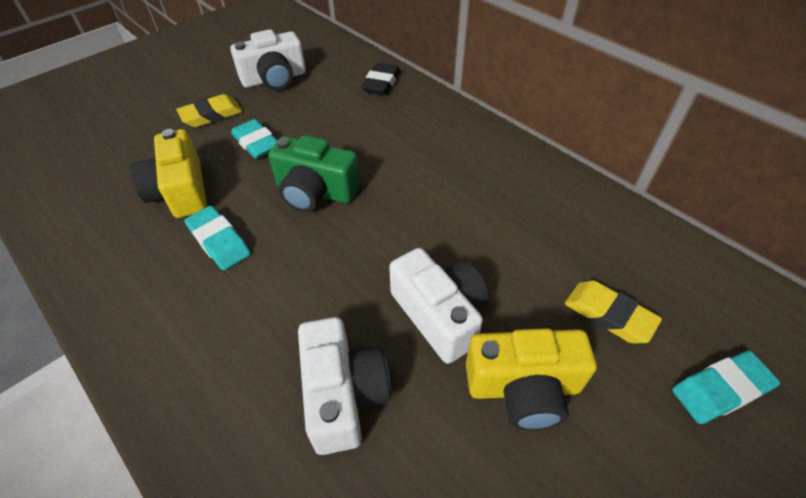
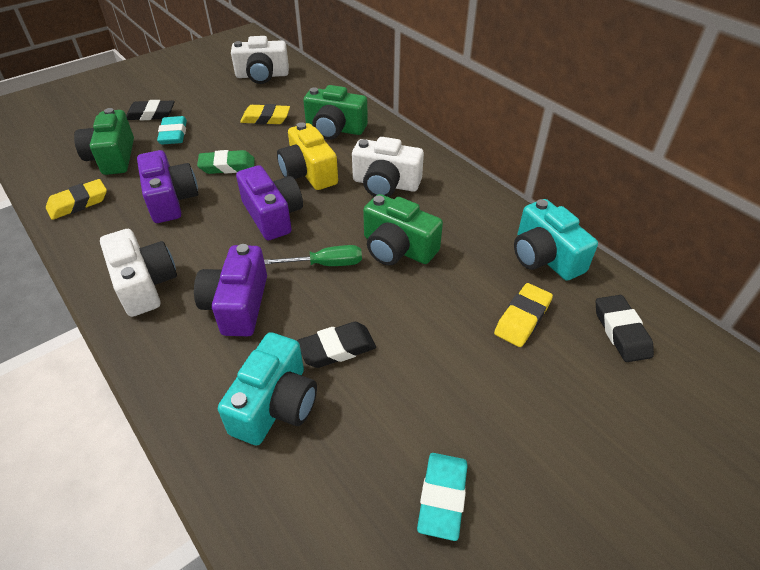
black eraser: 1 -> 3
green camera: 1 -> 3
green eraser: 0 -> 1
green screwdriver: 0 -> 1
purple camera: 0 -> 3
turquoise camera: 0 -> 2
turquoise eraser: 3 -> 2
yellow camera: 2 -> 1
yellow eraser: 2 -> 3

